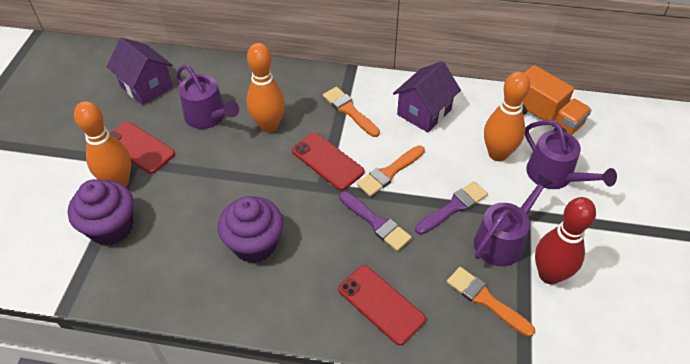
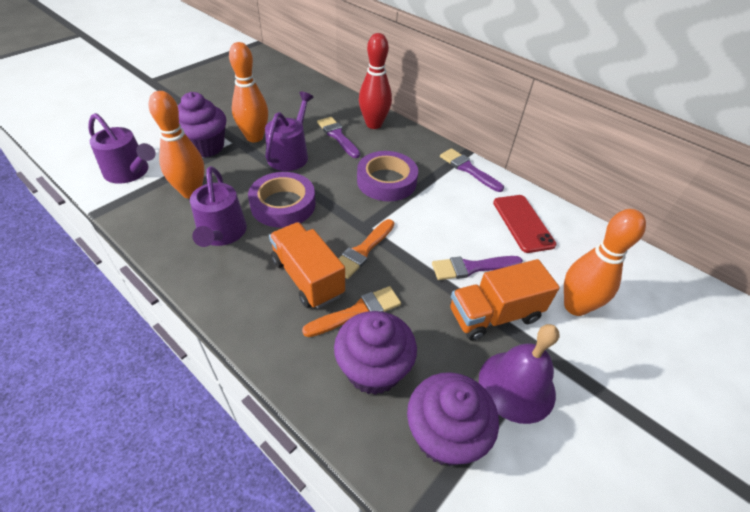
orange brush: 3 -> 2
orange truck: 1 -> 2
purple bell: 0 -> 1
purple brush: 2 -> 3
purple cupcake: 2 -> 3
purple house: 2 -> 0
purple tape: 0 -> 2
red phone: 3 -> 1

